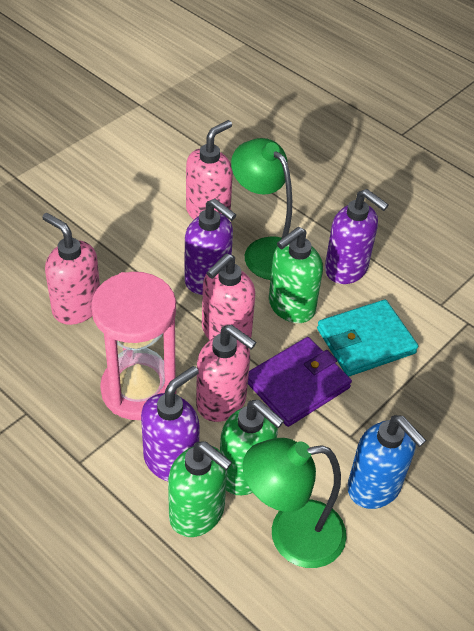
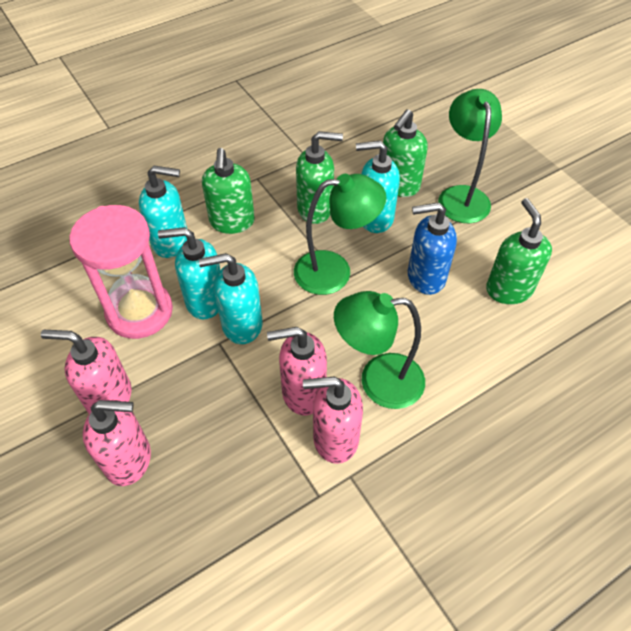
green lamp: 2 -> 3
green soap dispenser: 3 -> 4
purple soap dispenser: 3 -> 0
purple wallet: 1 -> 0
turquoise soap dispenser: 0 -> 4
turquoise wallet: 1 -> 0

